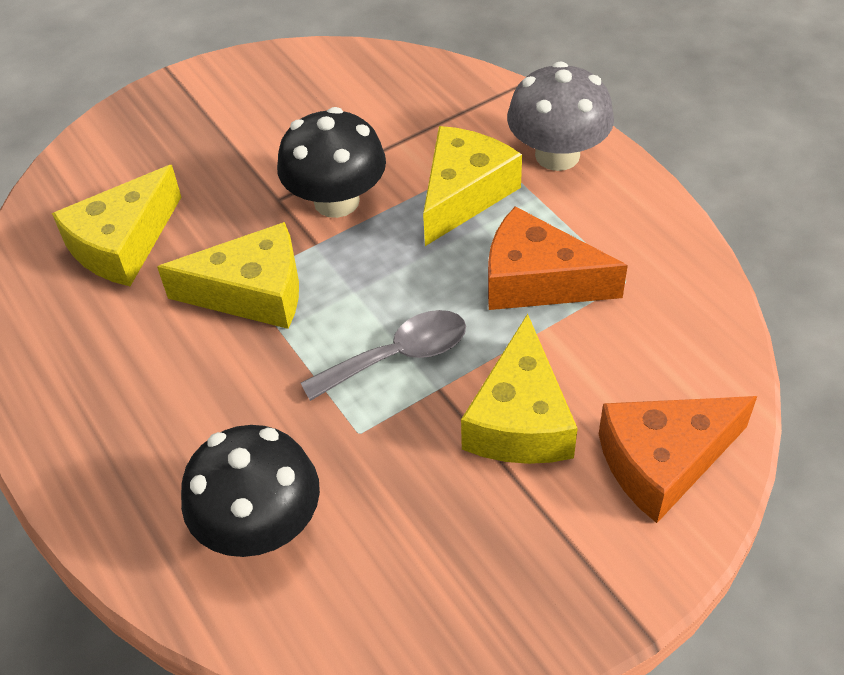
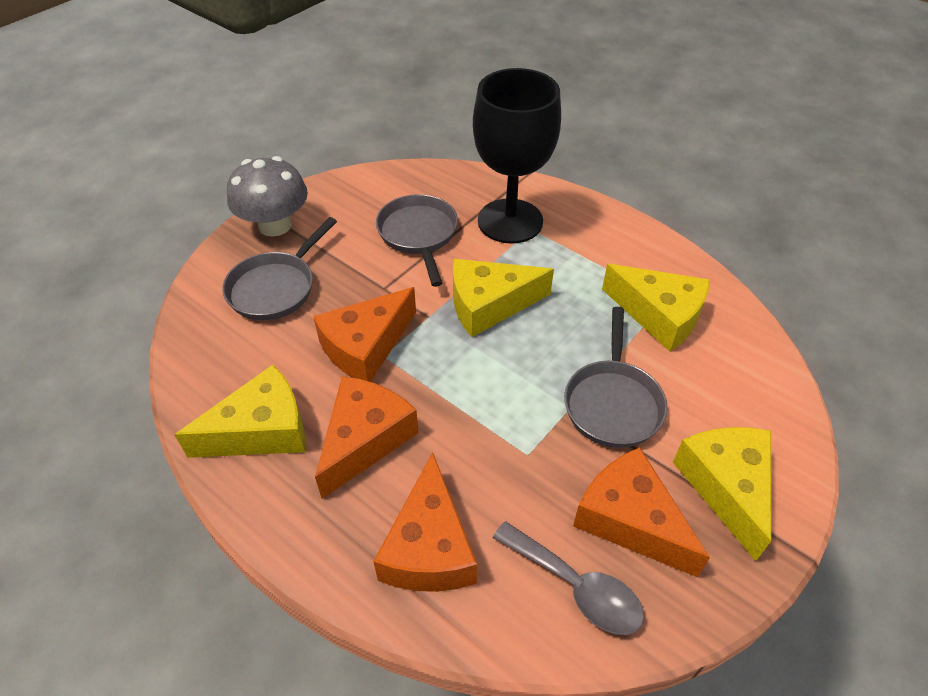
black goblet: 0 -> 1
black mushroom: 2 -> 0
grey pan: 0 -> 3
orange cheese: 2 -> 4

